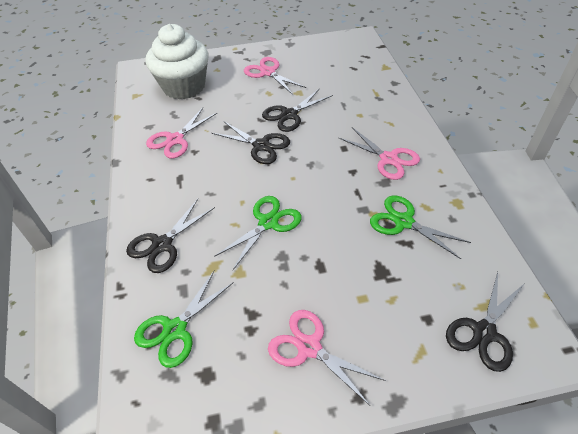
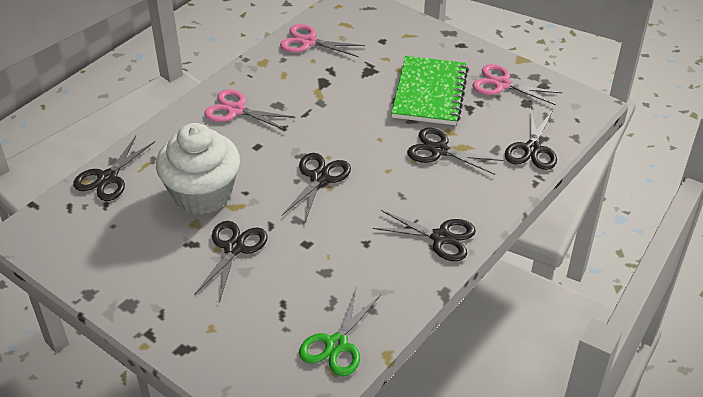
black scissors: 4 -> 6
green notebook: 0 -> 1
green scissors: 3 -> 1
pink scissors: 4 -> 3

